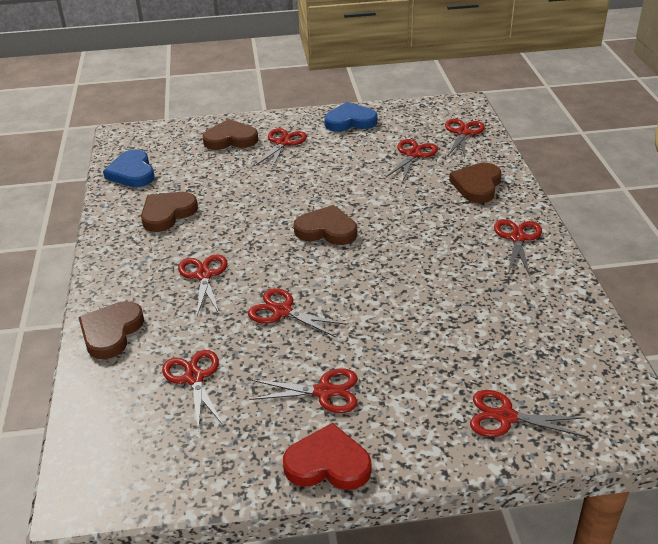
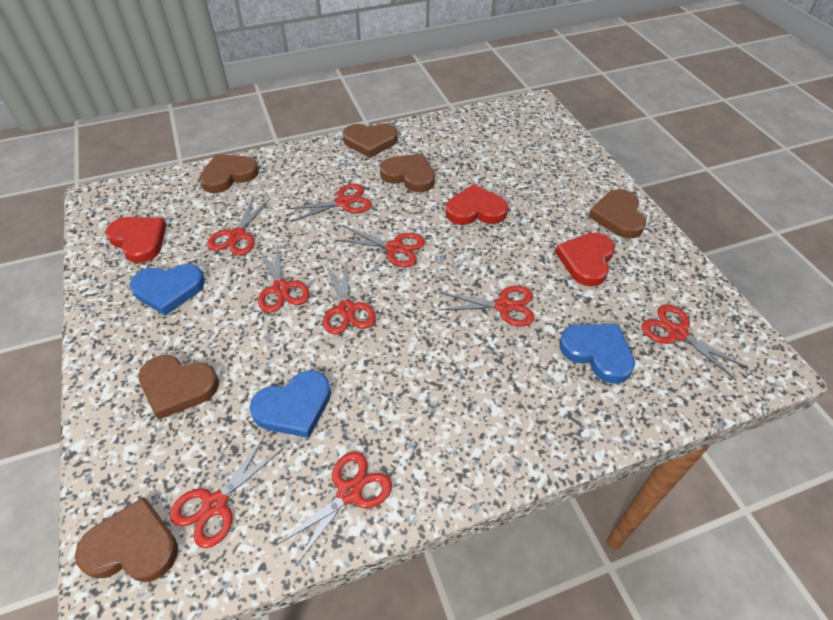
blue heart: 2 -> 3
brown heart: 5 -> 6
red heart: 1 -> 3

